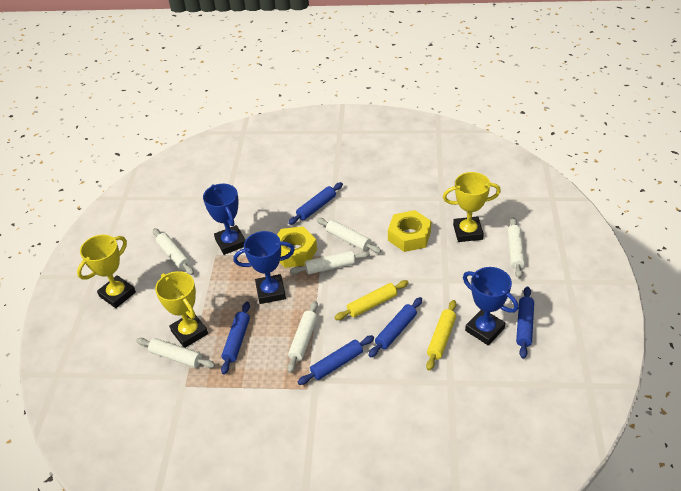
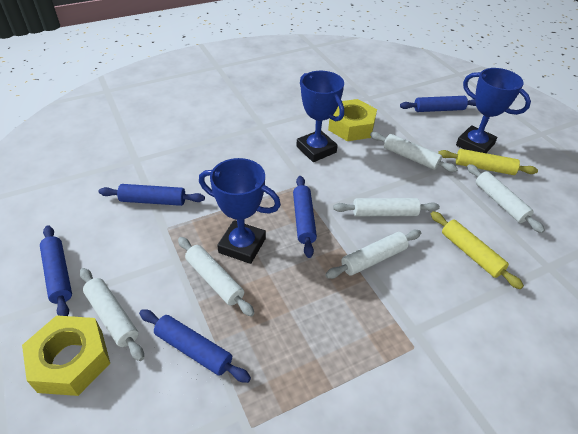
yellow trophy: 3 -> 0

